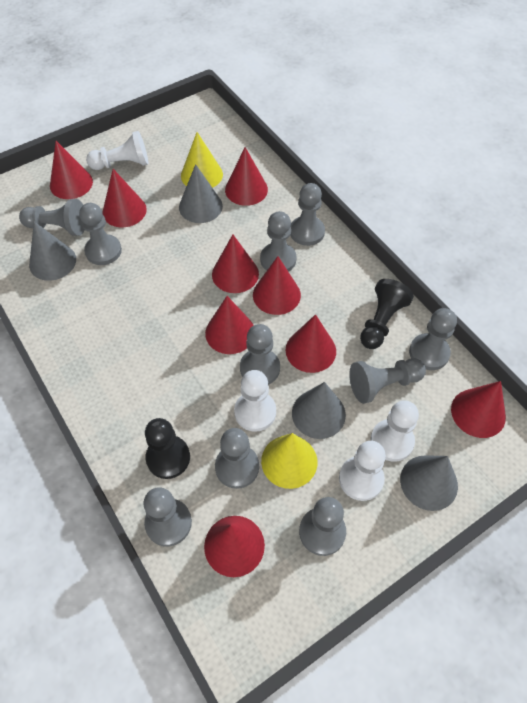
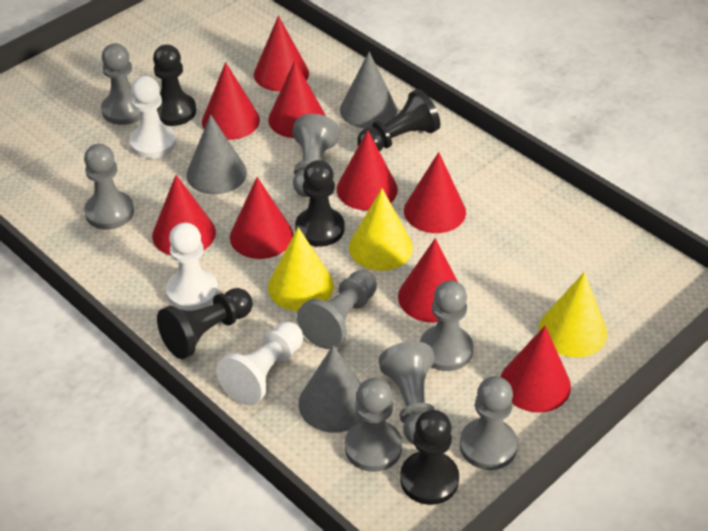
black pawn: 2 -> 5
grey cone: 4 -> 3
grey pawn: 10 -> 8
white pawn: 4 -> 3
yellow cone: 2 -> 3

